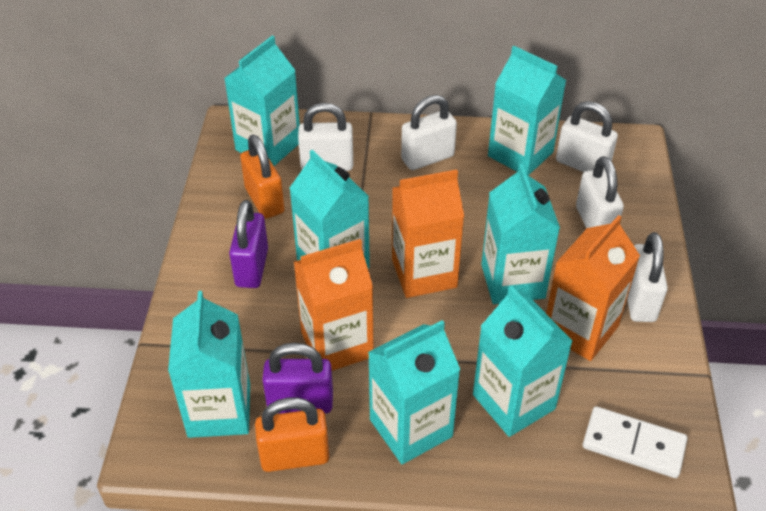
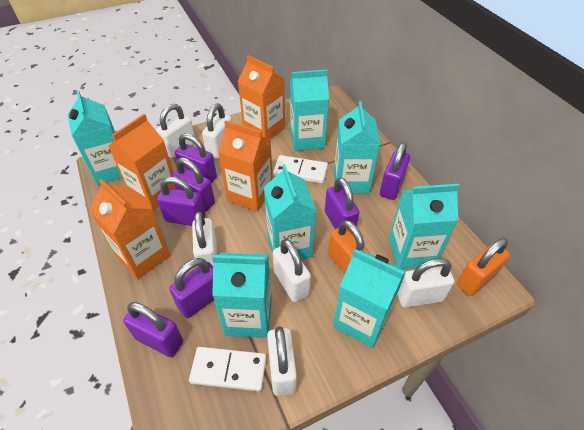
orange carton: 3 -> 4
purple padlock: 2 -> 7
white domino: 1 -> 2
white padlock: 5 -> 6

